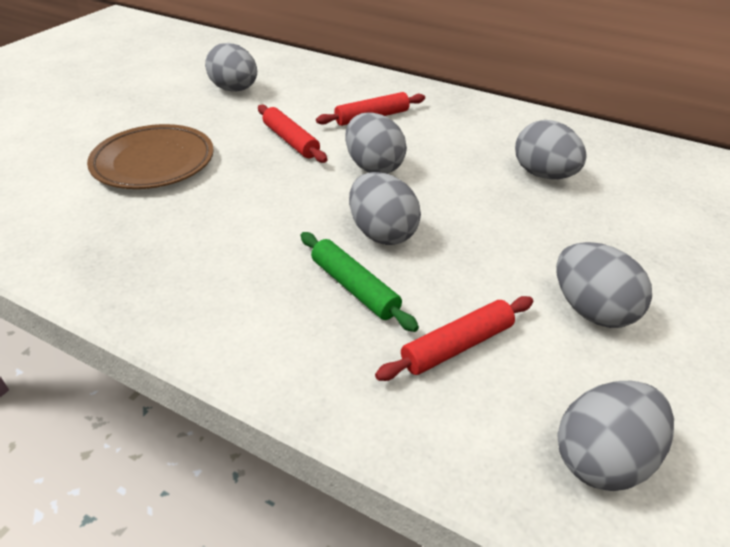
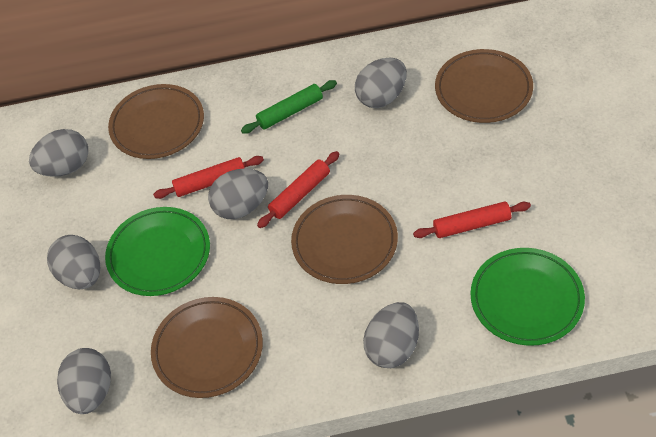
brown plate: 1 -> 4
green plate: 0 -> 2

